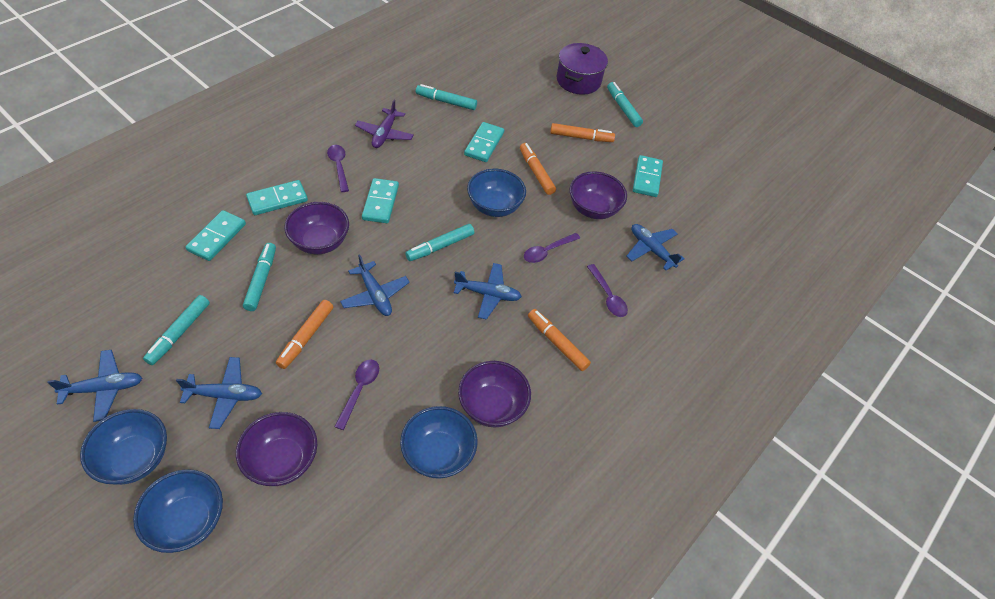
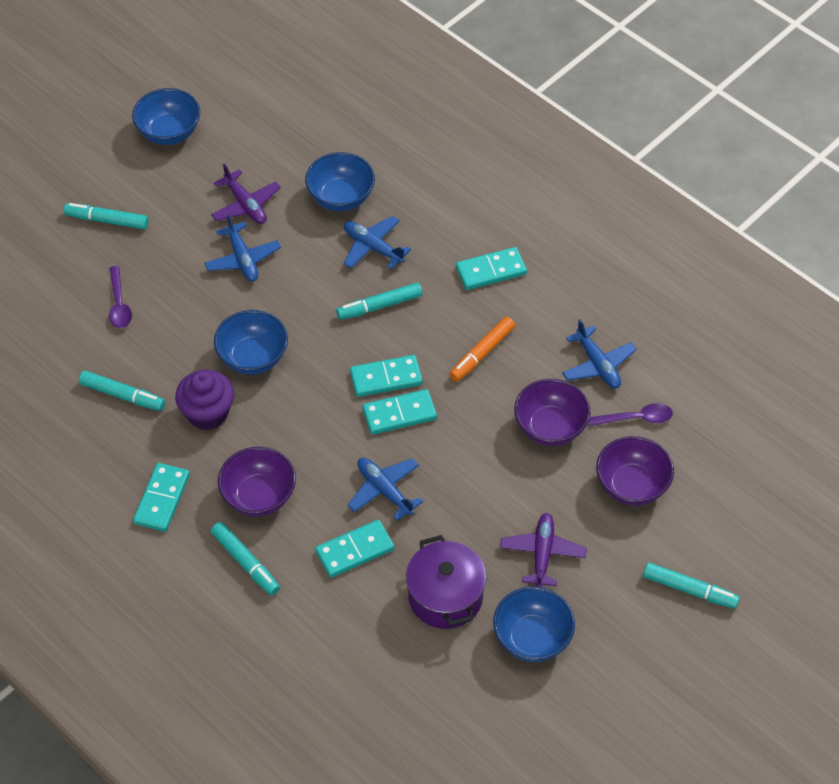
blue plane: 5 -> 4
orange marker: 4 -> 1
purple bowl: 4 -> 3
purple cupcake: 0 -> 1
purple plane: 1 -> 2
purple spoon: 4 -> 2

